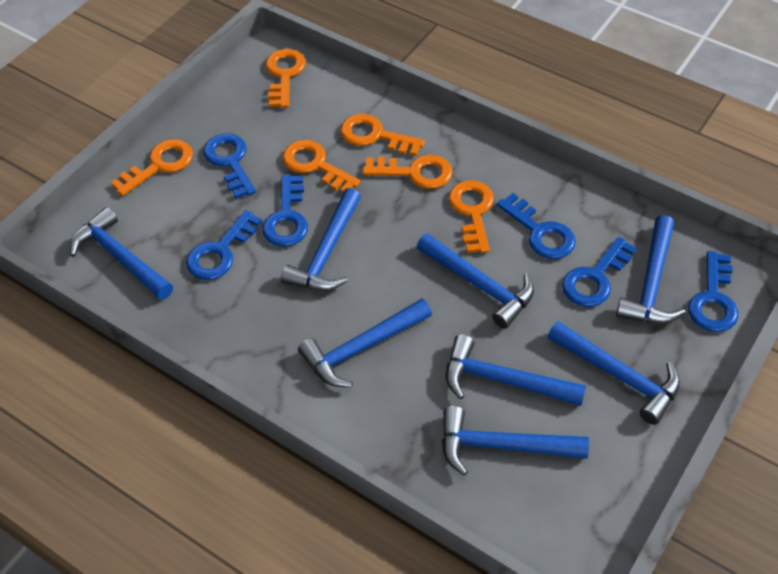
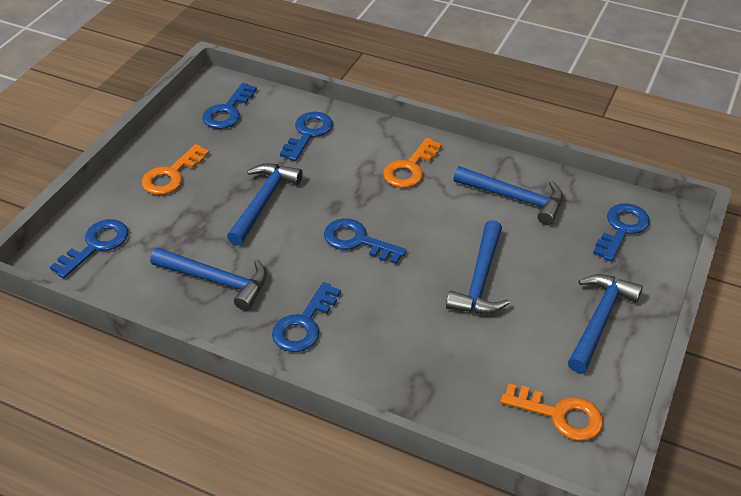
blue hammer: 8 -> 5
orange key: 6 -> 3

